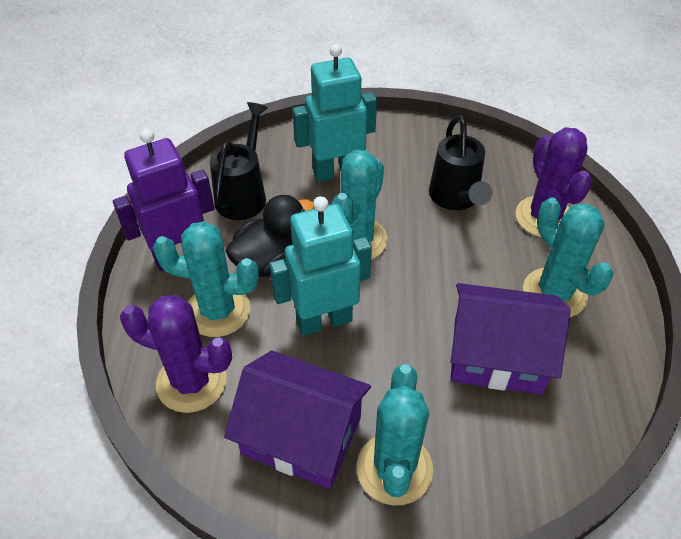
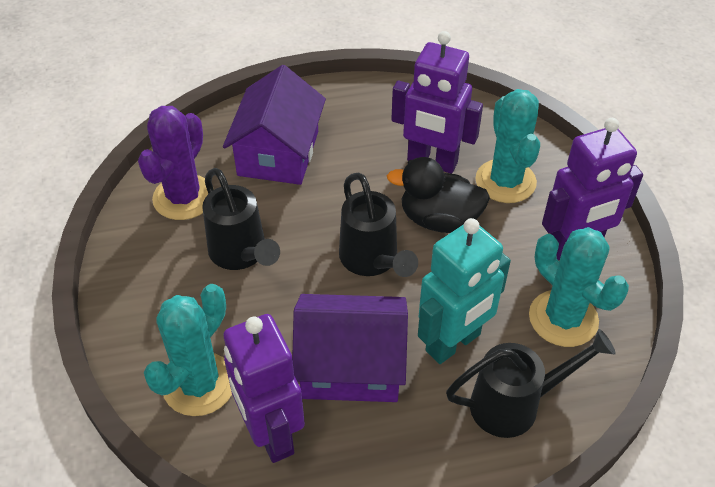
black watering can: 2 -> 3
purple cactus: 2 -> 1
purple robot: 1 -> 3
turquoise cactus: 4 -> 3
turquoise robot: 2 -> 1

